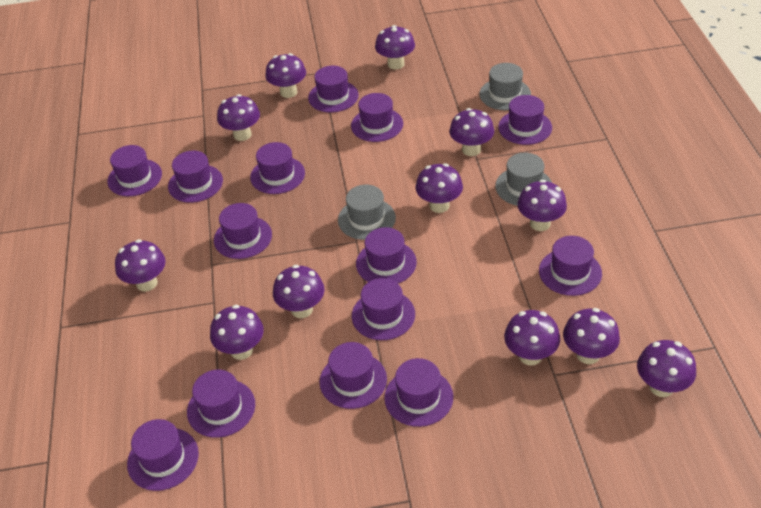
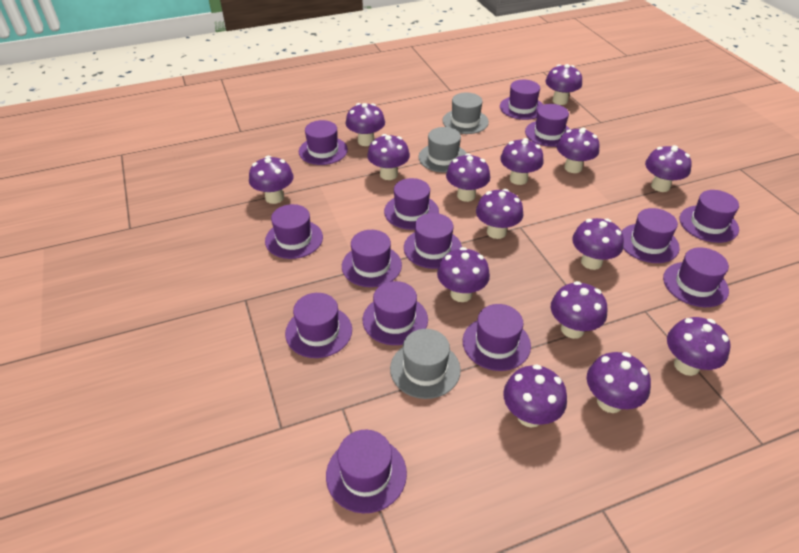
purple mushroom: 12 -> 15

